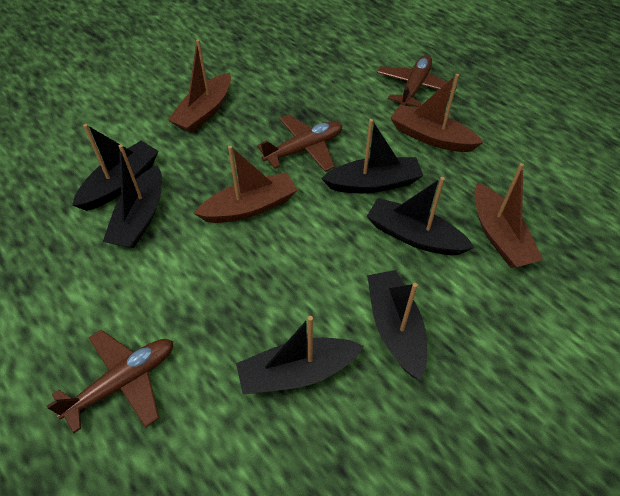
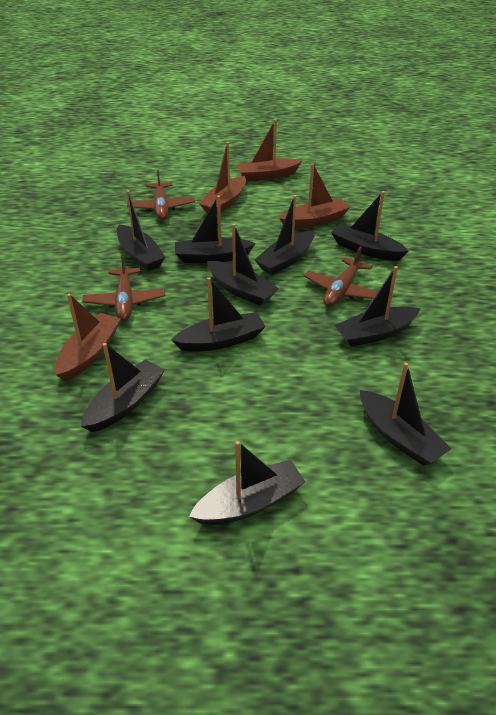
black boat: 6 -> 10

